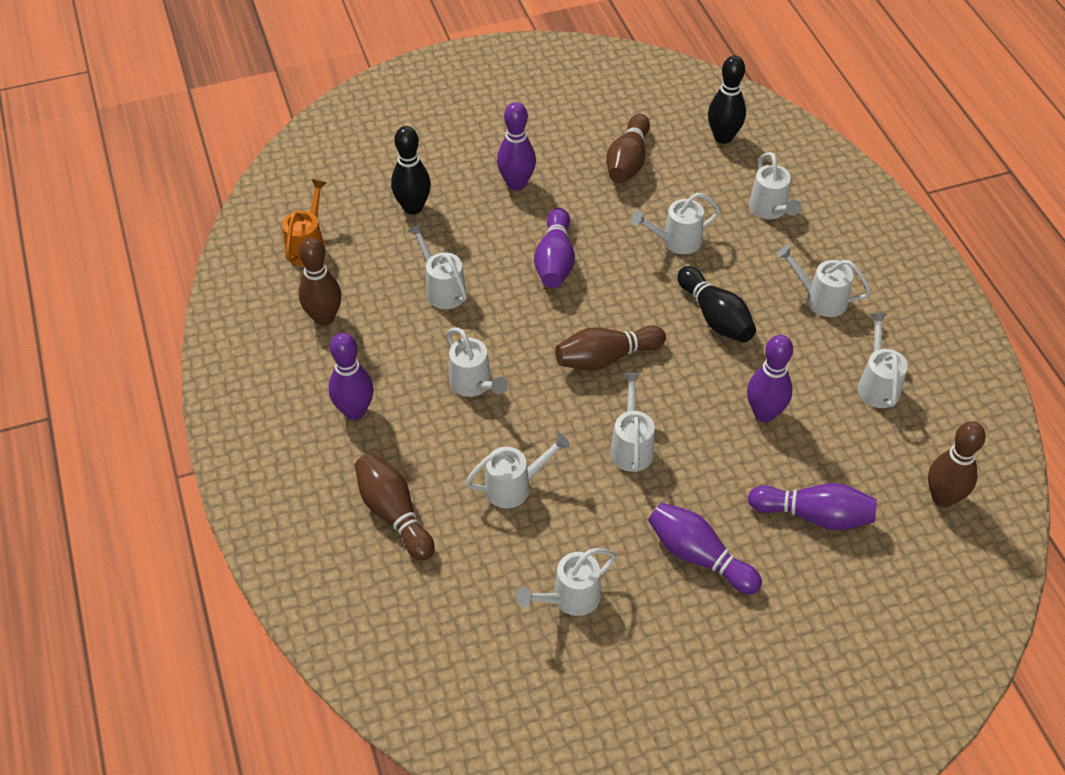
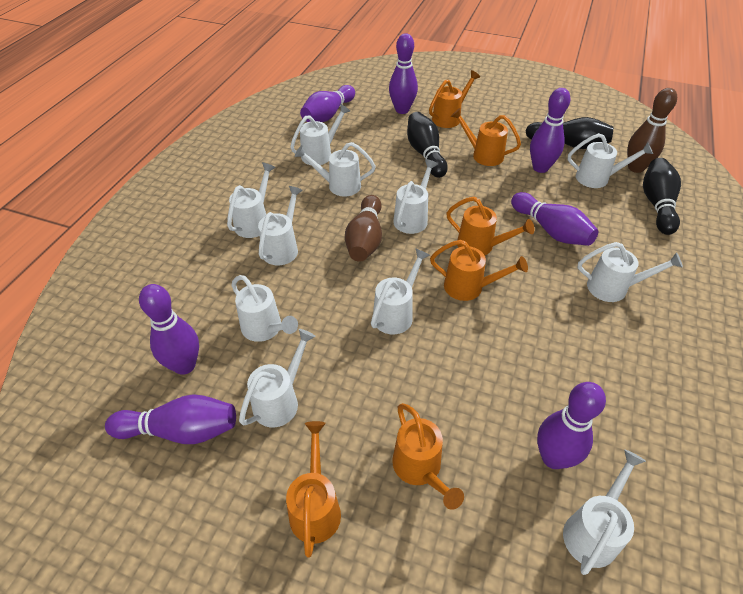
brown bowling pin: 5 -> 2
orange watering can: 1 -> 6
purple bowling pin: 6 -> 7
white watering can: 9 -> 11

